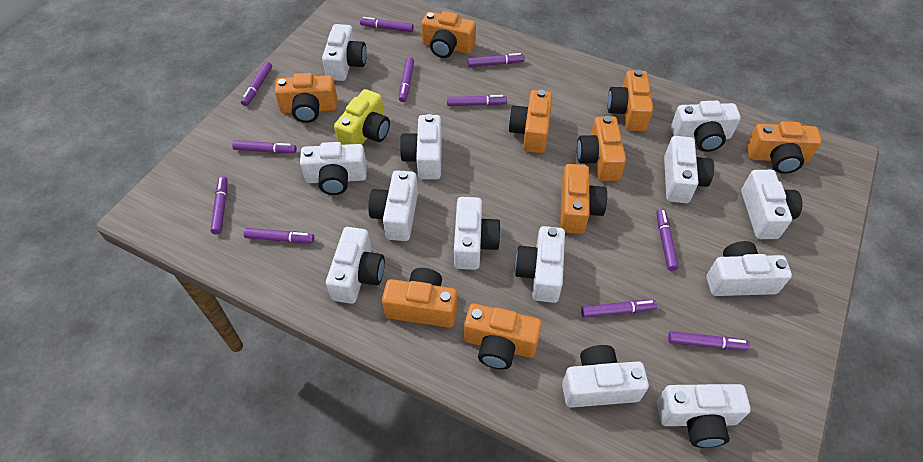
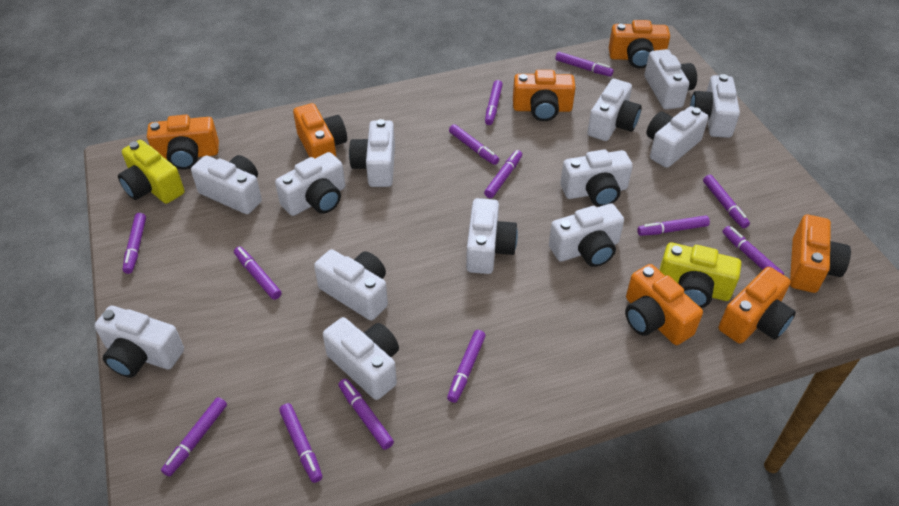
orange camera: 9 -> 7
purple marker: 11 -> 13
yellow camera: 1 -> 2

